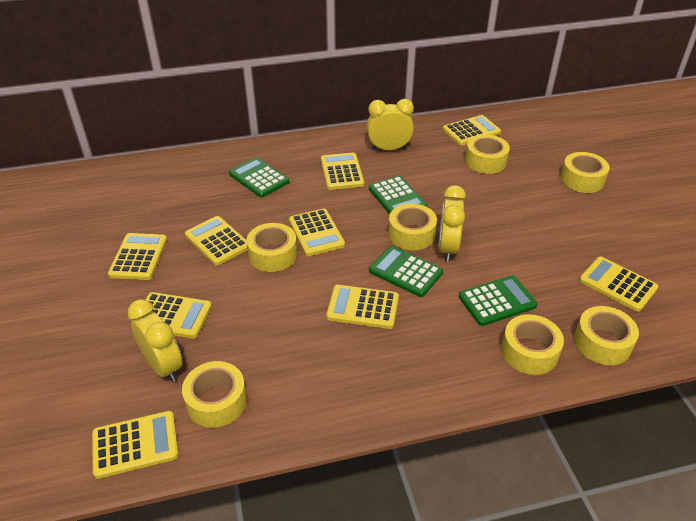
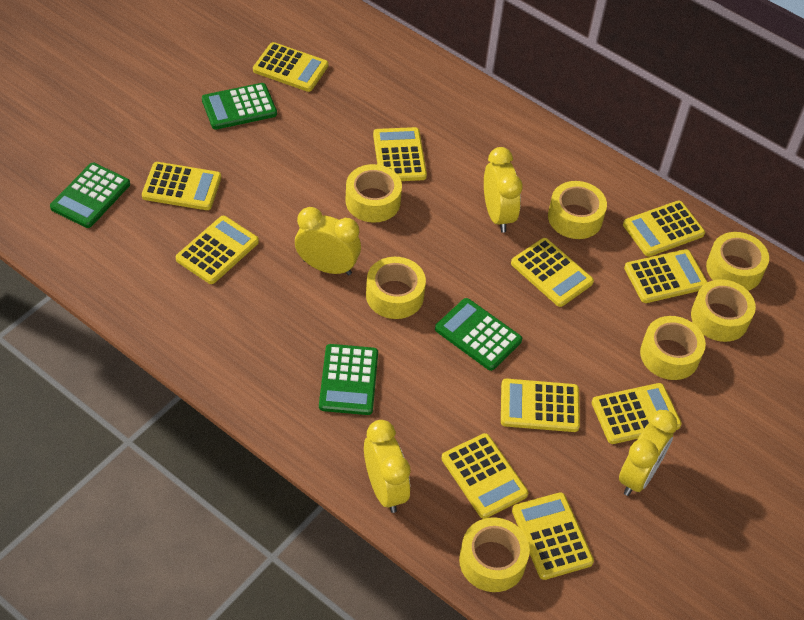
yellow calculator: 9 -> 11
yellow clock: 3 -> 4

